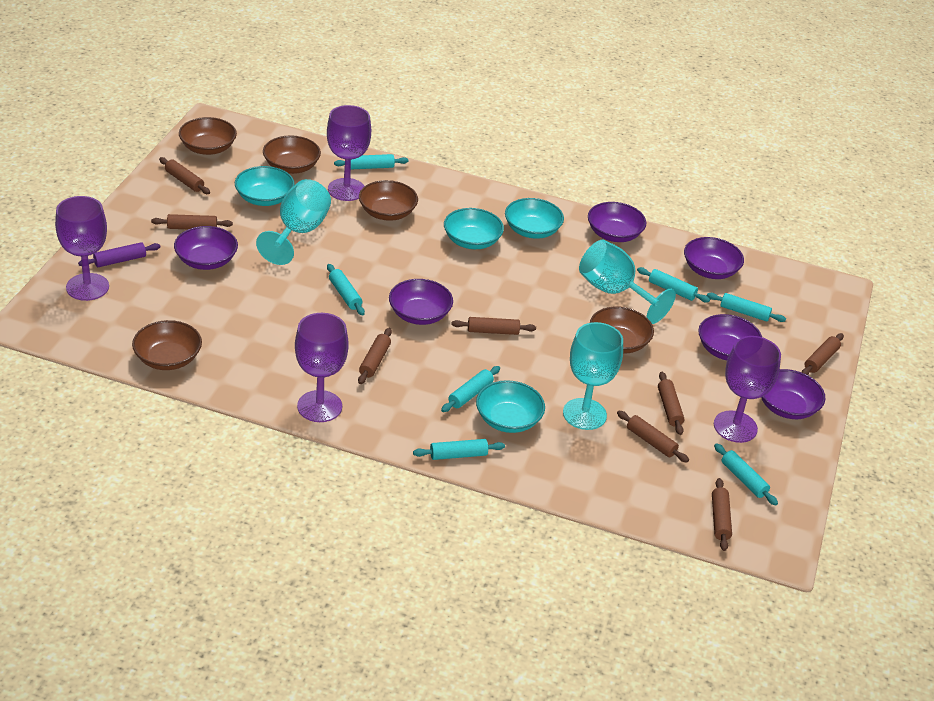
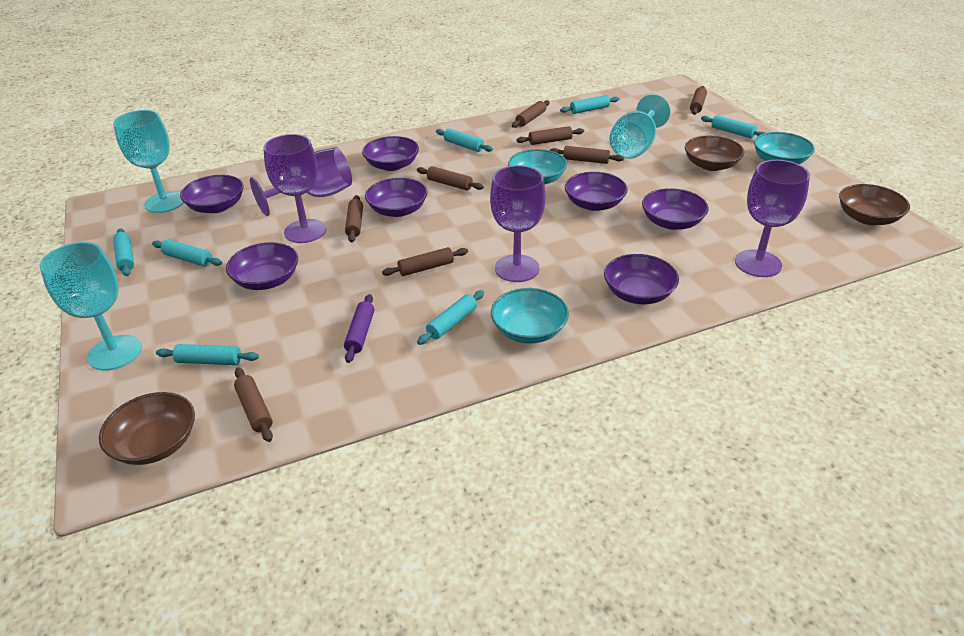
brown bowl: 5 -> 3
purple bowl: 6 -> 7
turquoise bowl: 4 -> 3

